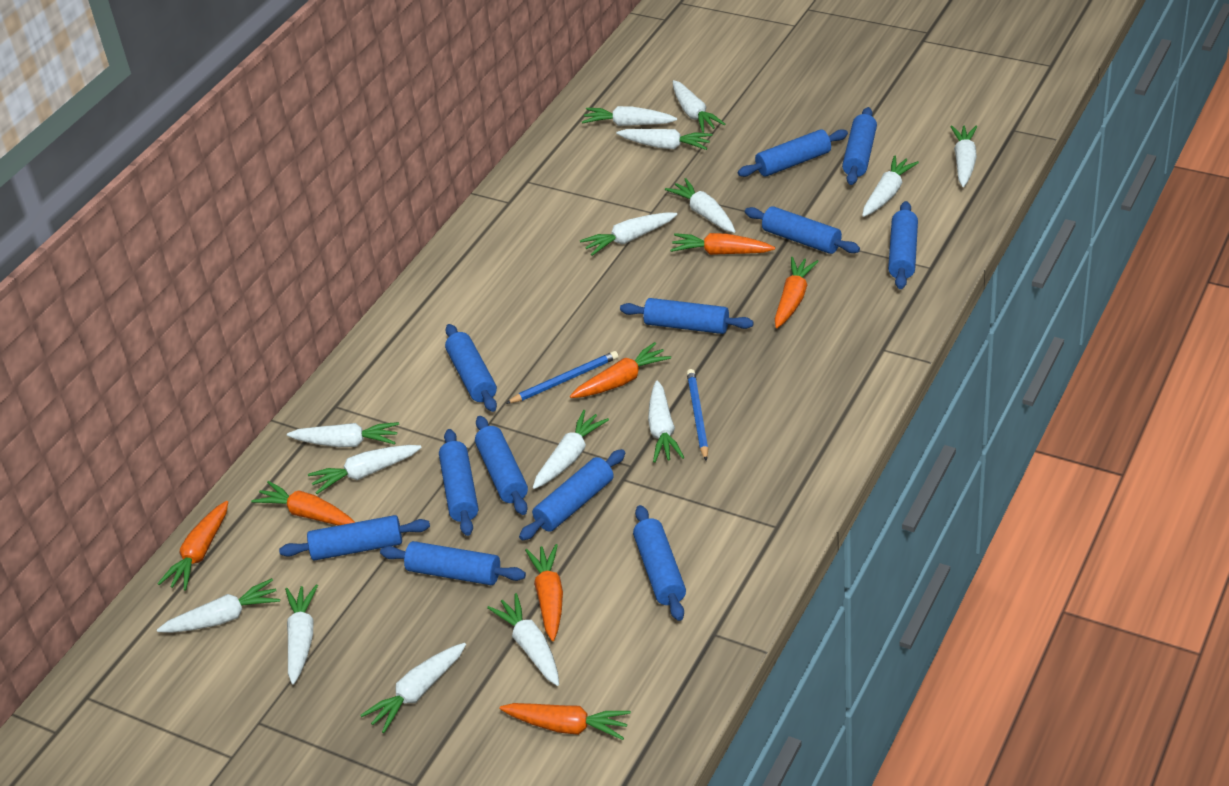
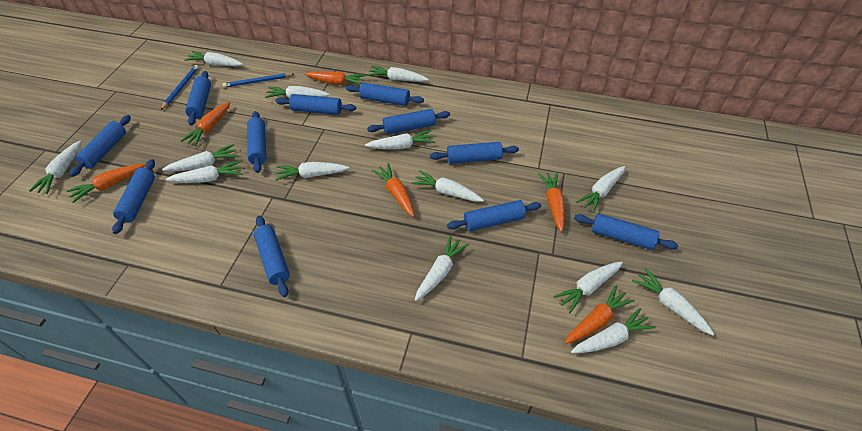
blue rolling pin: 12 -> 11
orange carrot: 7 -> 6
white carrot: 15 -> 14

